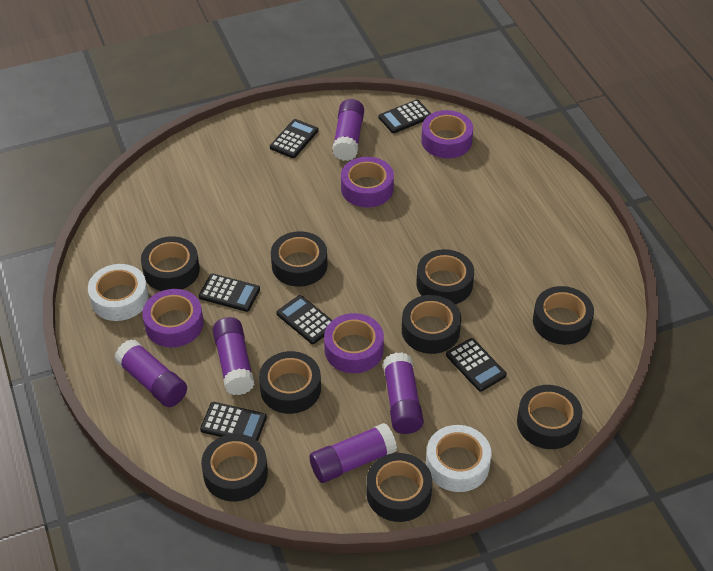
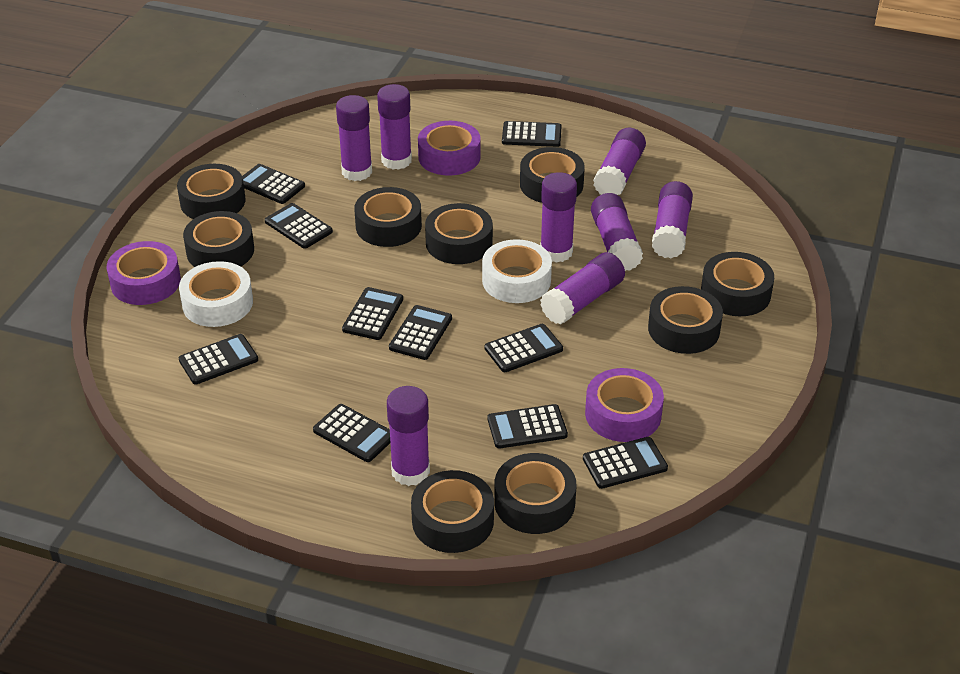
black calculator: 6 -> 10
purple glue stick: 5 -> 8
purple tape: 4 -> 3

